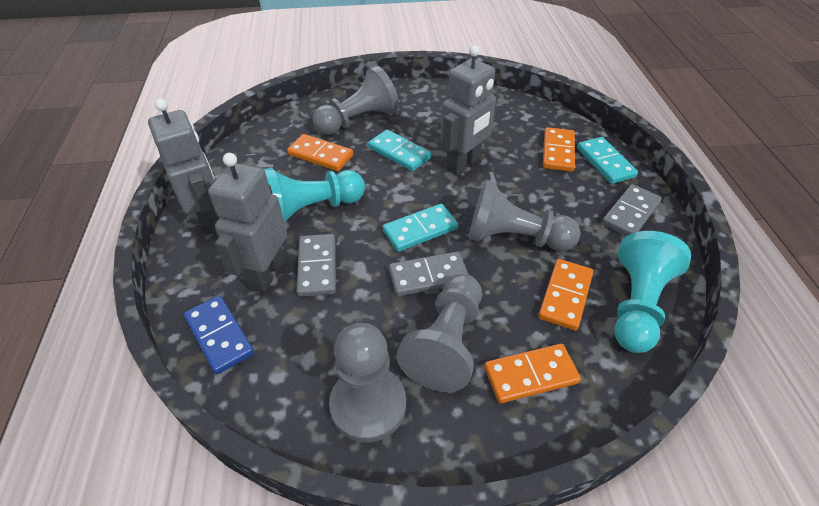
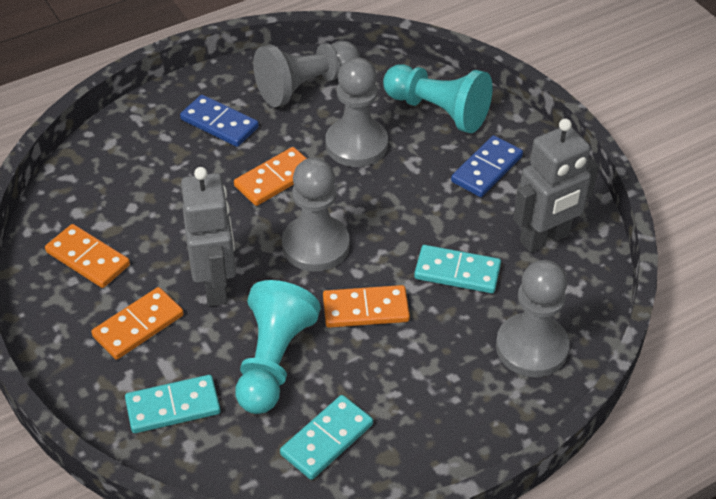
blue domino: 1 -> 2
grey domino: 3 -> 0
grey robot: 3 -> 2

